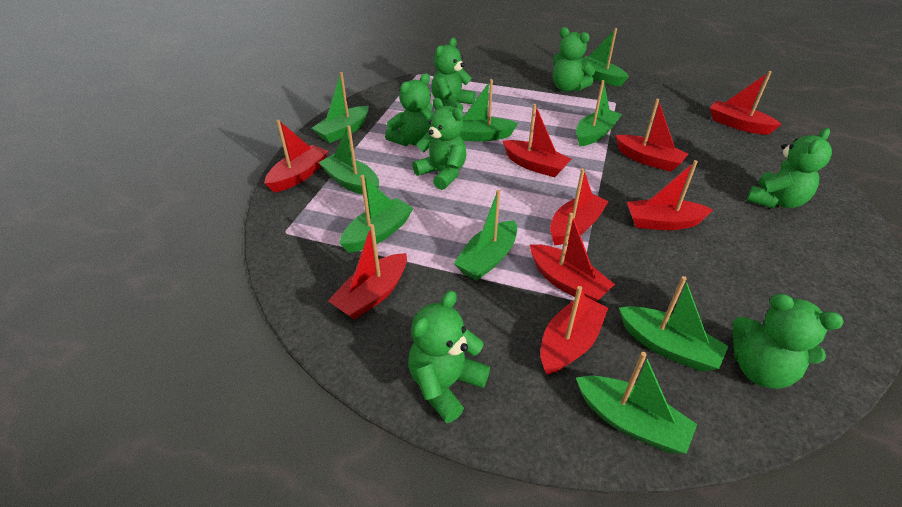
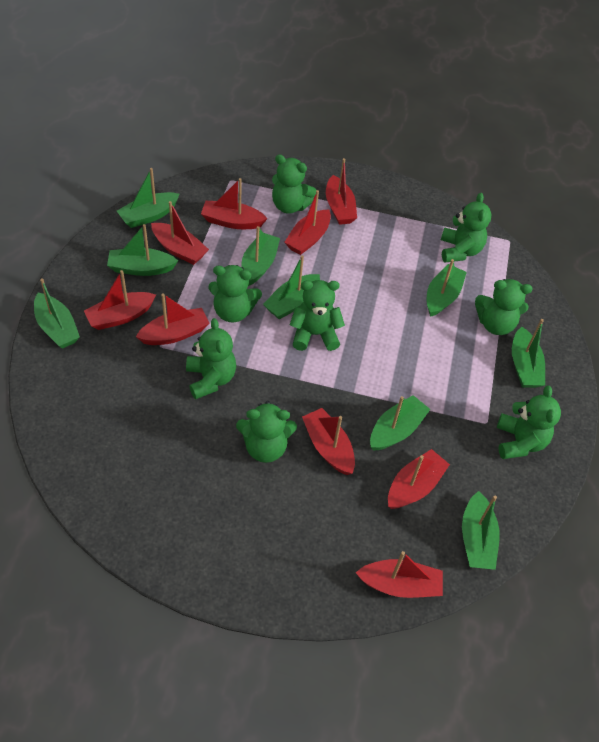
green teddy bear: 7 -> 8

